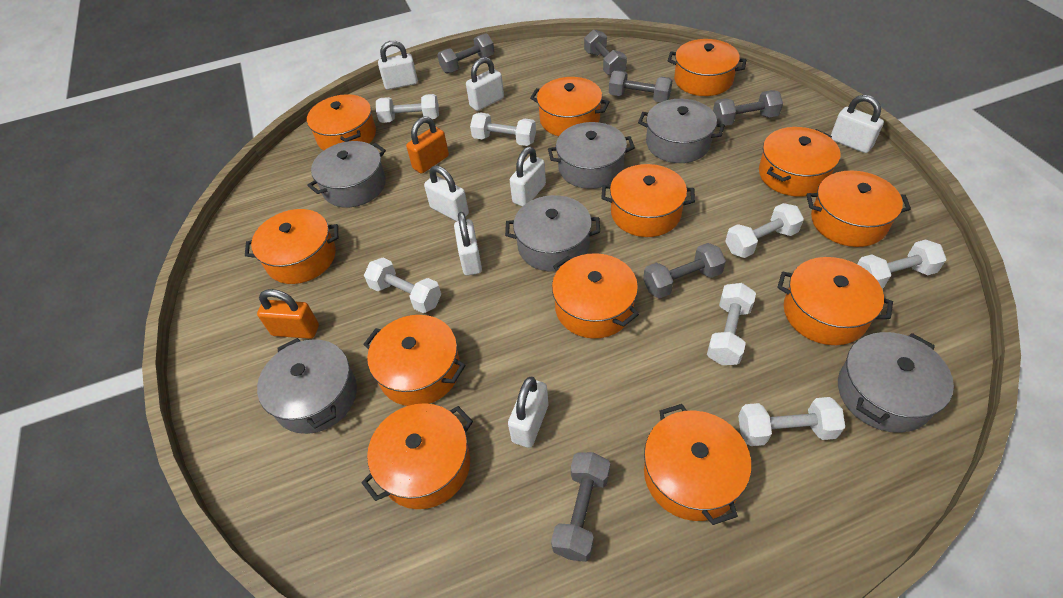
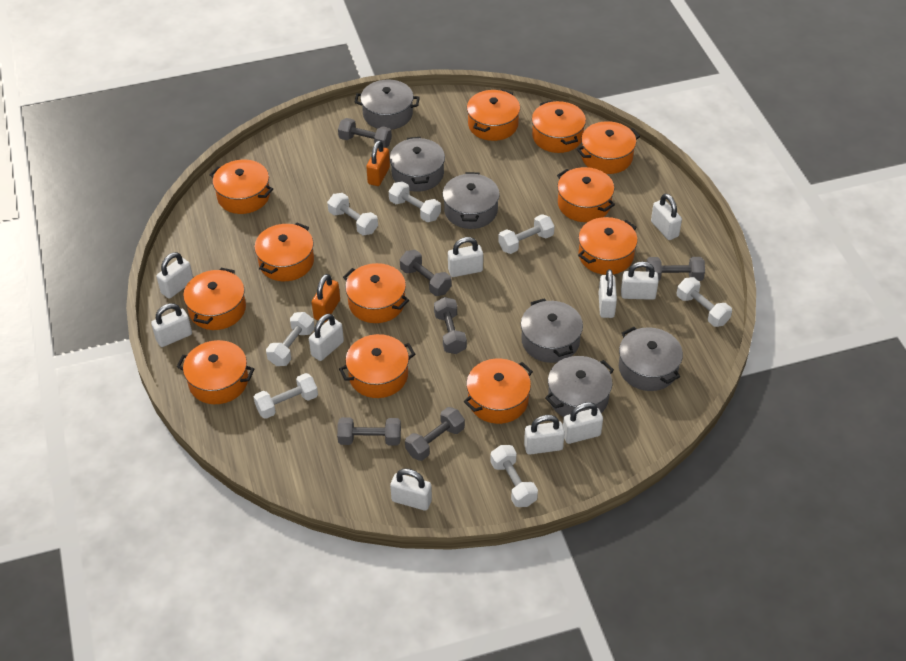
white padlock: 7 -> 10

